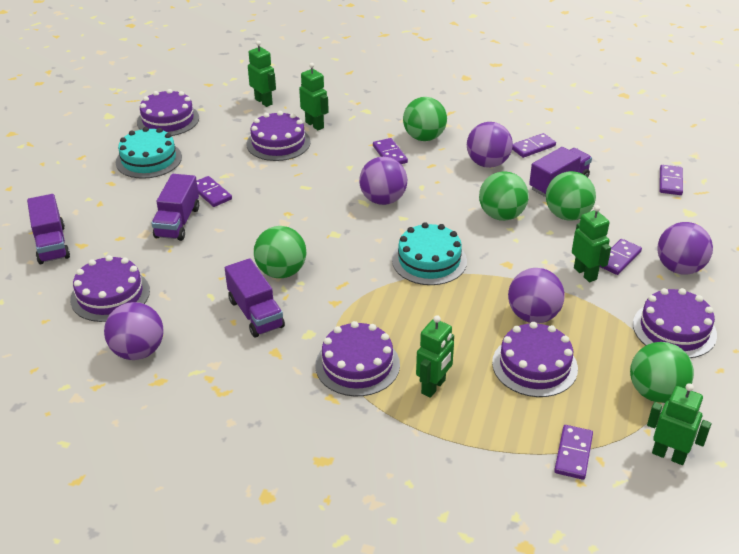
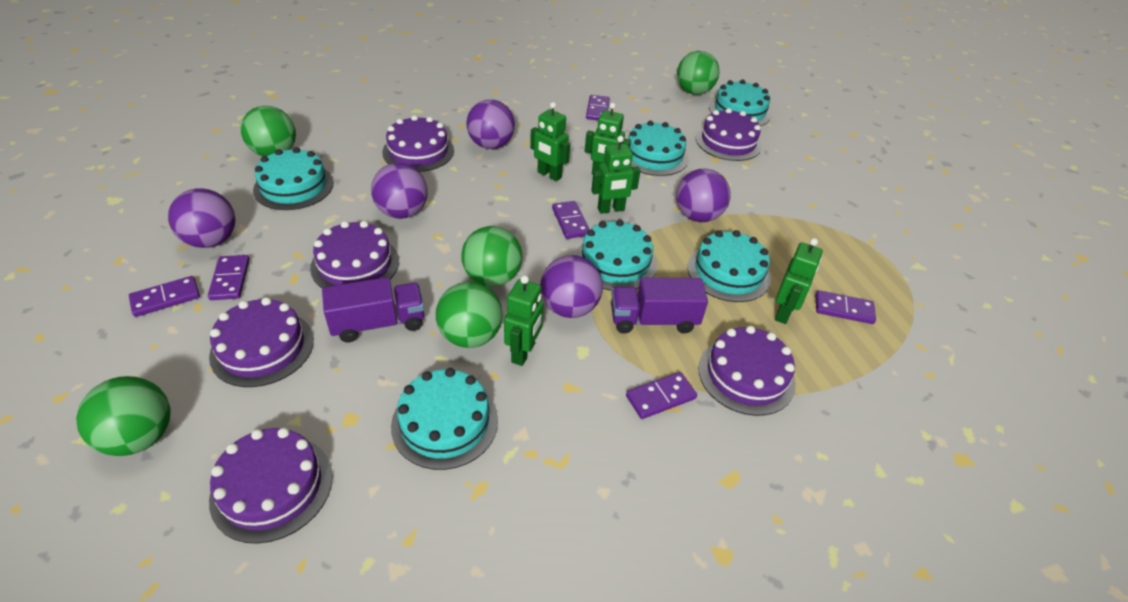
purple truck: 4 -> 2
turquoise cake: 2 -> 6

